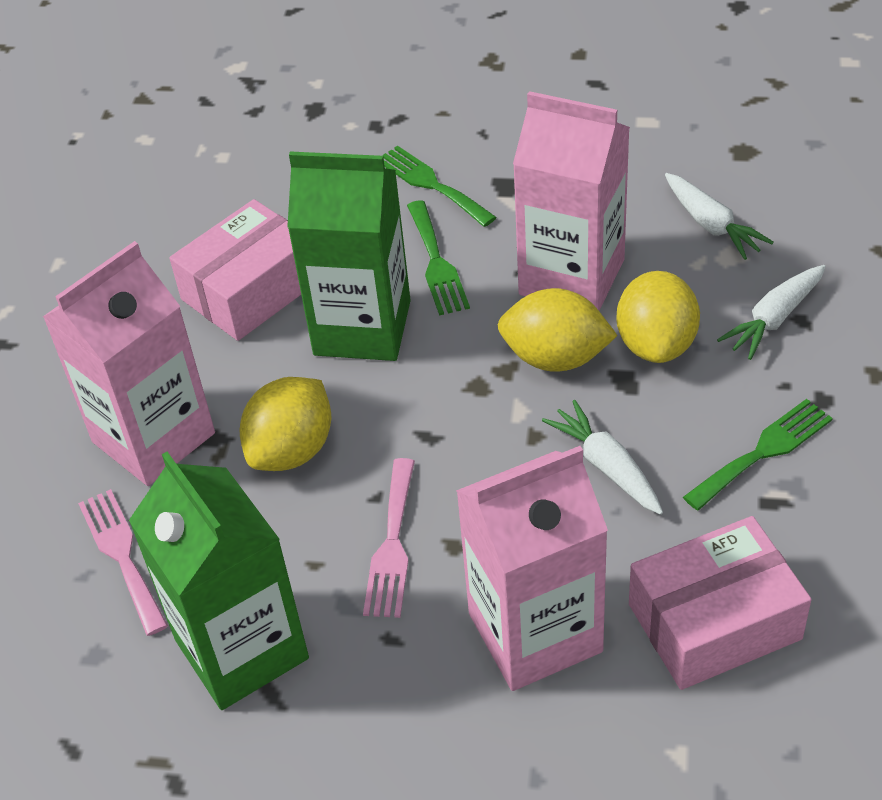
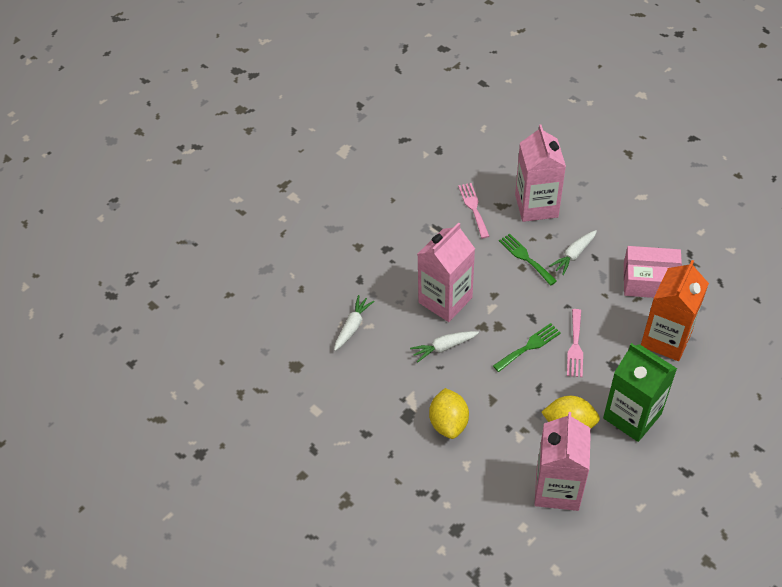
green carton: 2 -> 1
green fork: 3 -> 2
orange carton: 0 -> 1
pink box: 2 -> 1
yellow lemon: 3 -> 2

